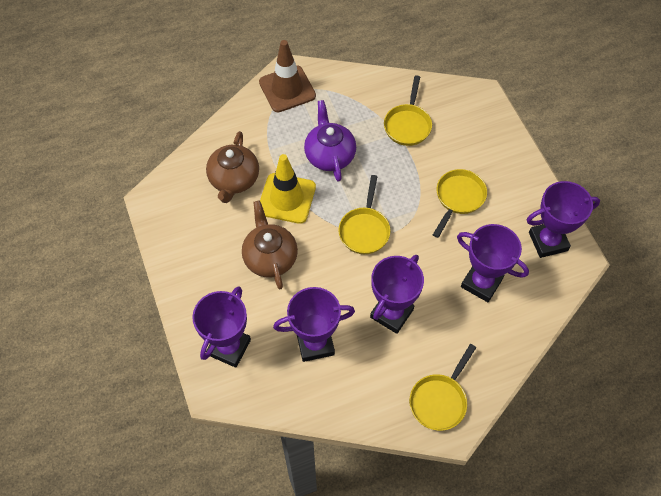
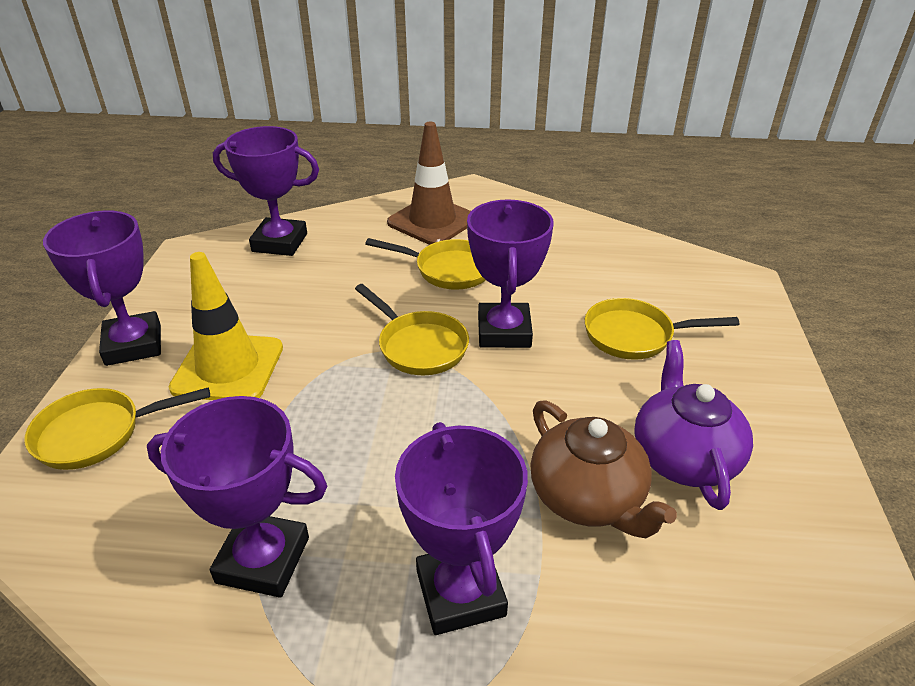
brown teapot: 2 -> 1

